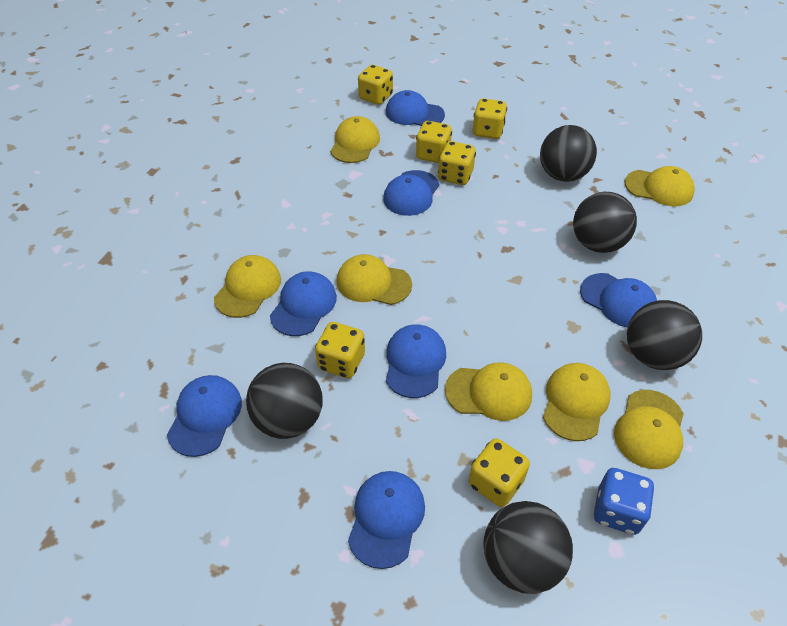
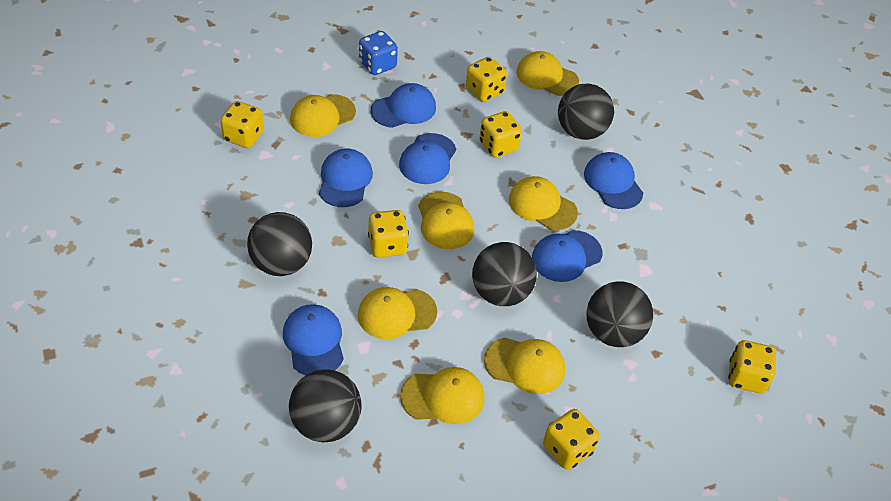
blue cap: 7 -> 6

